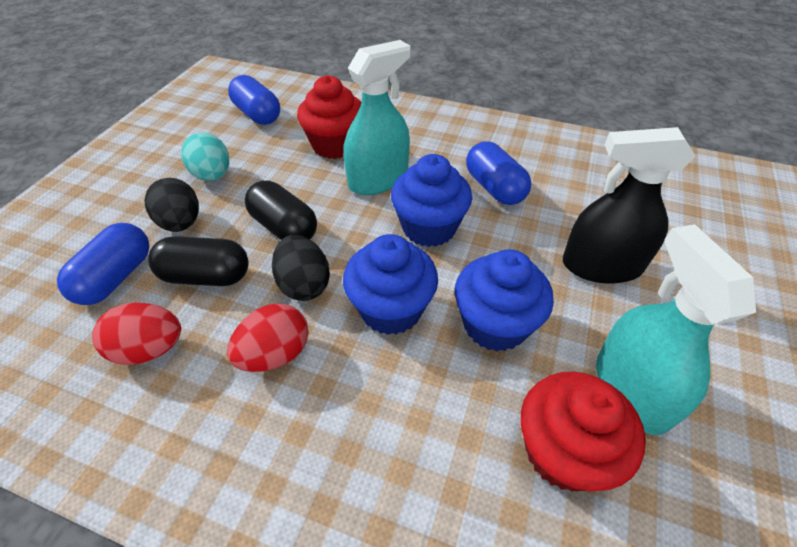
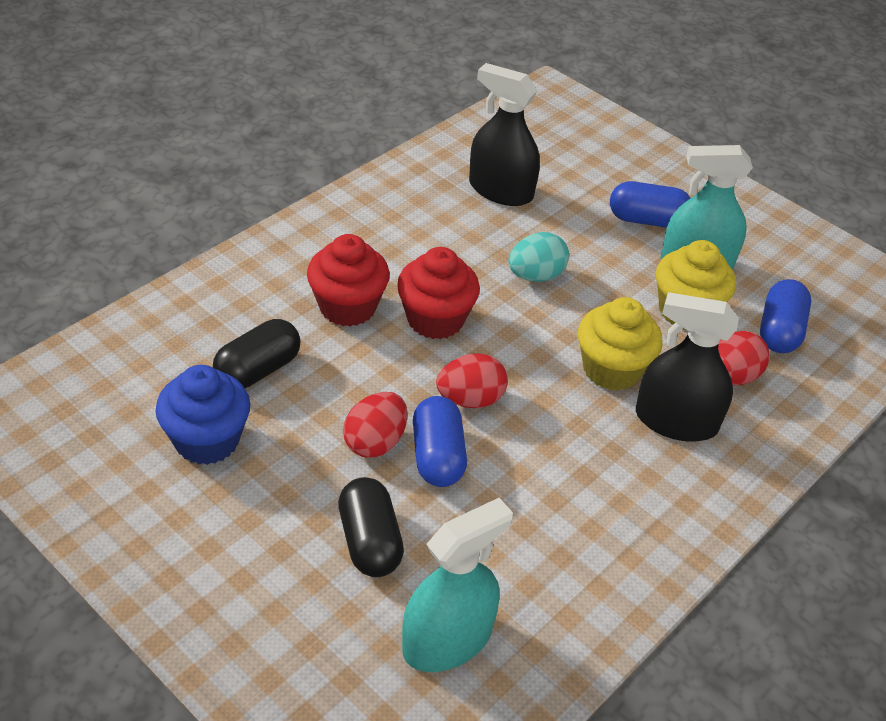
black egg: 2 -> 0
black spray bottle: 1 -> 2
blue cupcake: 3 -> 1
red egg: 2 -> 3
yellow cupcake: 0 -> 2

